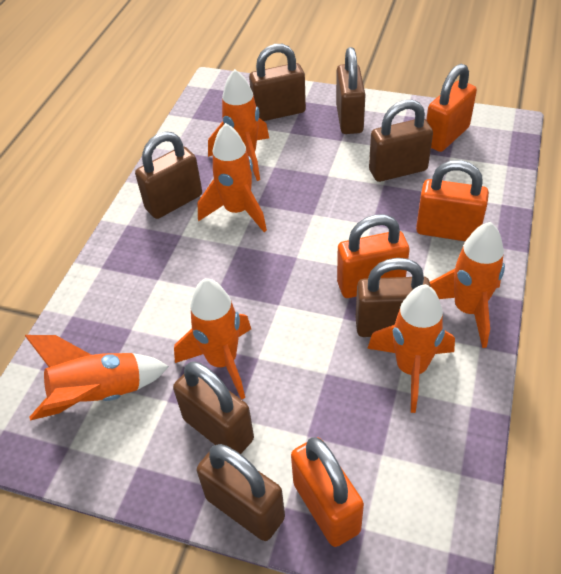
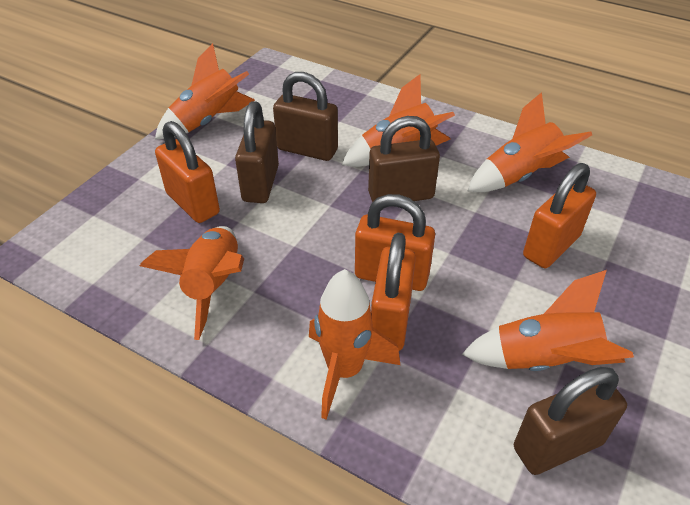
brown padlock: 7 -> 4

